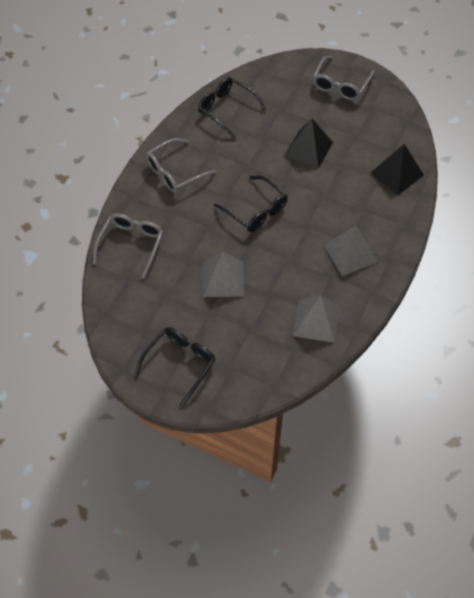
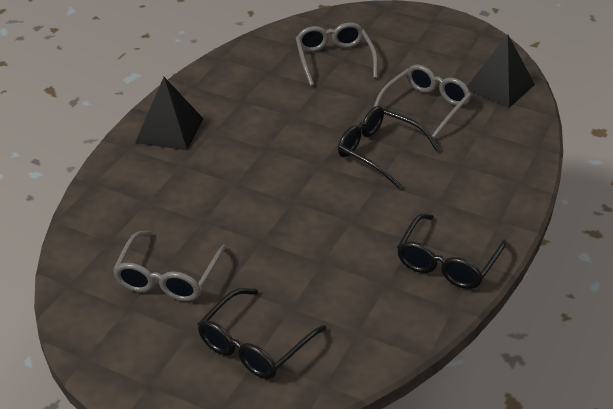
grey pyramid: 3 -> 0

